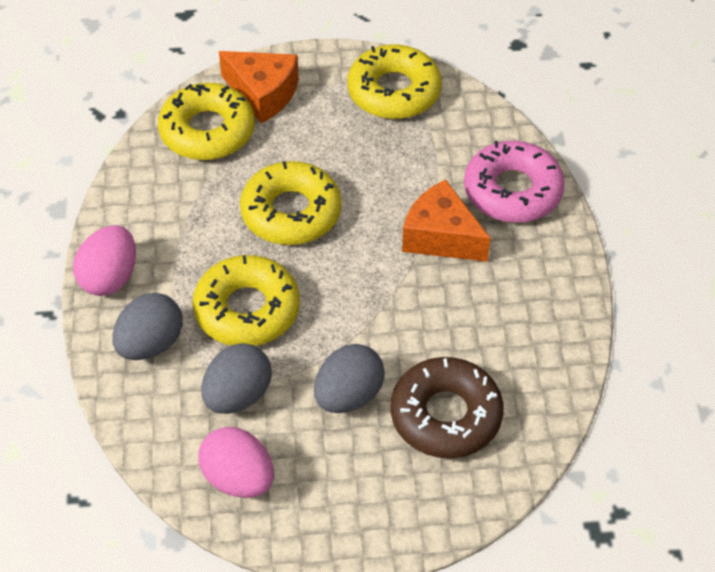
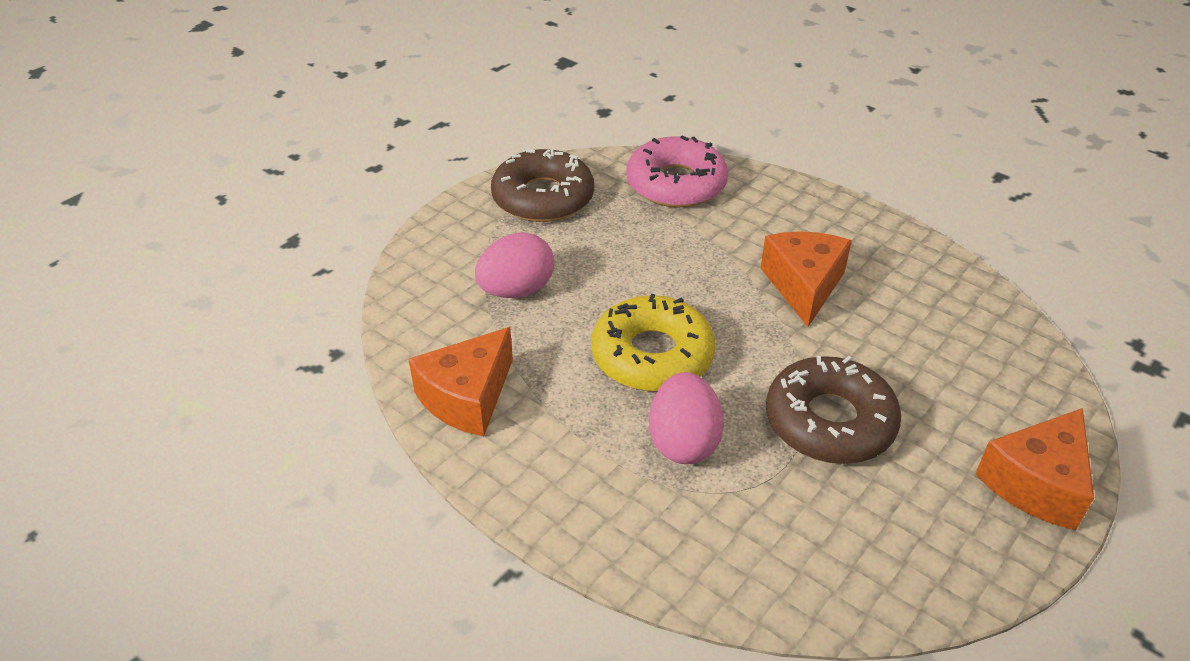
brown donut: 1 -> 2
grey egg: 3 -> 0
orange cheese: 2 -> 3
yellow donut: 4 -> 1

